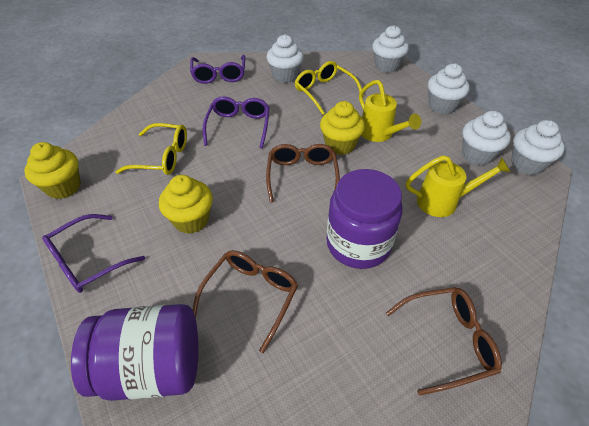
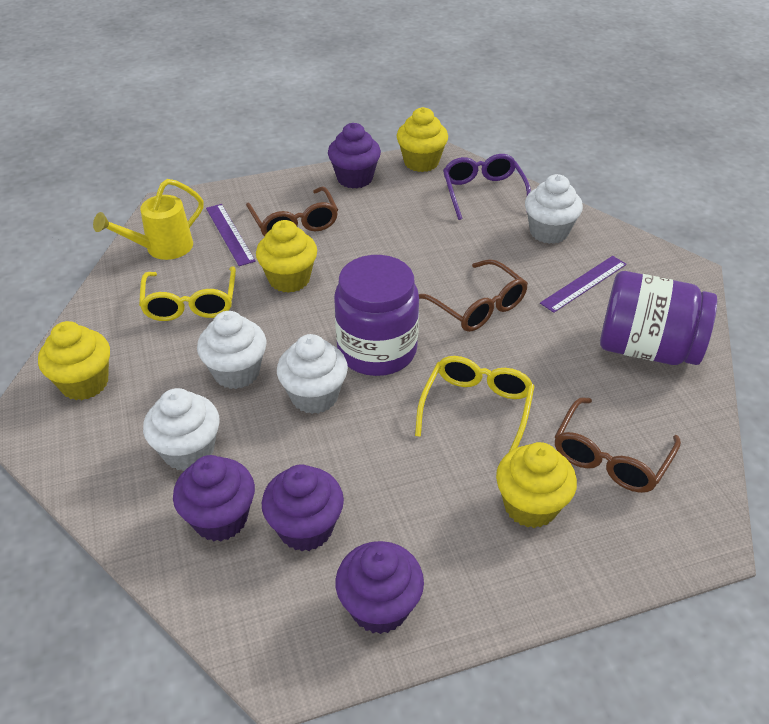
purple cupcake: 0 -> 4
purple glasses: 3 -> 1
purple ruler: 0 -> 2
white cupcake: 5 -> 4
yellow cupcake: 3 -> 4
yellow watering can: 2 -> 1

